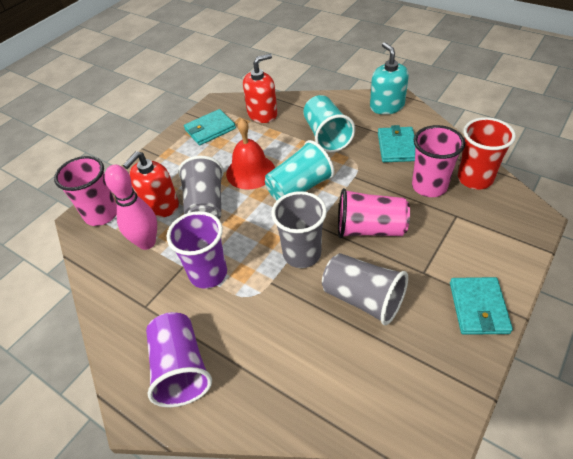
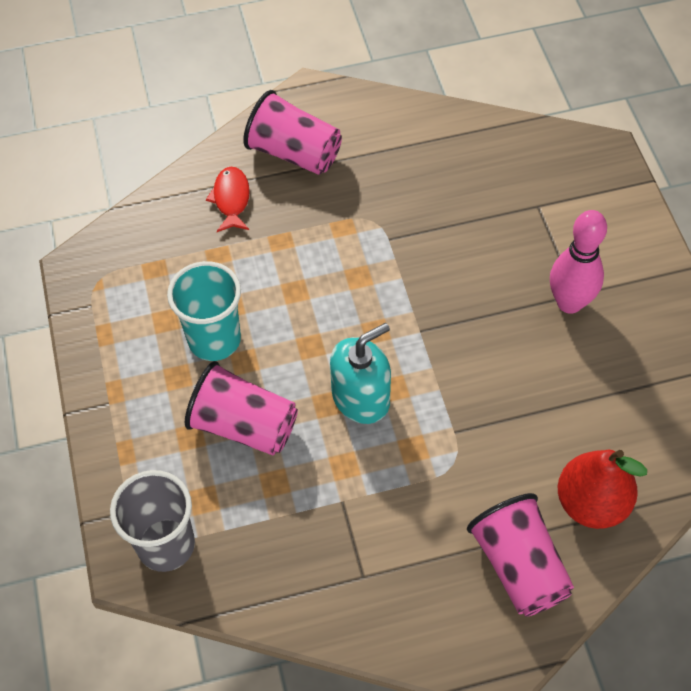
grey cup: 3 -> 1
purple cup: 2 -> 0
red bell: 1 -> 0
red cup: 1 -> 0
red fish: 0 -> 1
red pear: 0 -> 1
red soap dispenser: 2 -> 0
turquoise cup: 2 -> 1
turquoise wallet: 3 -> 0

